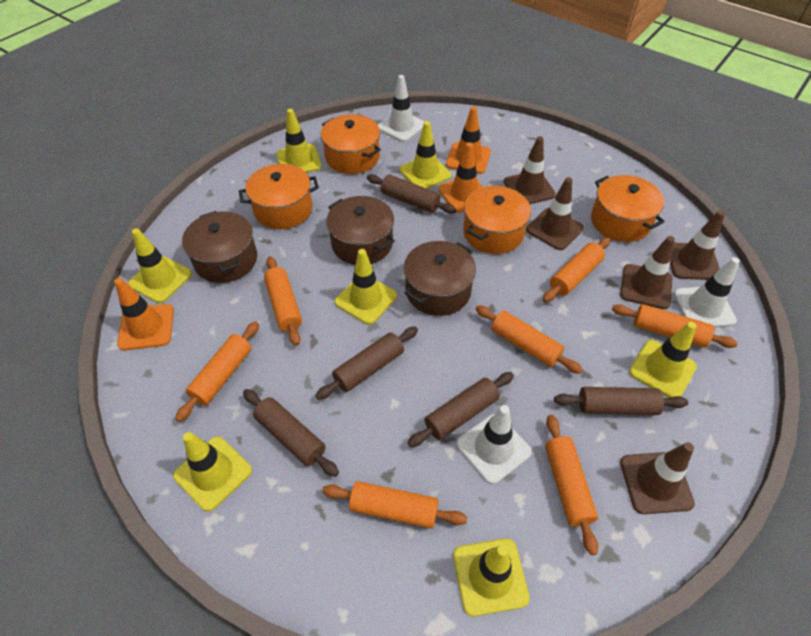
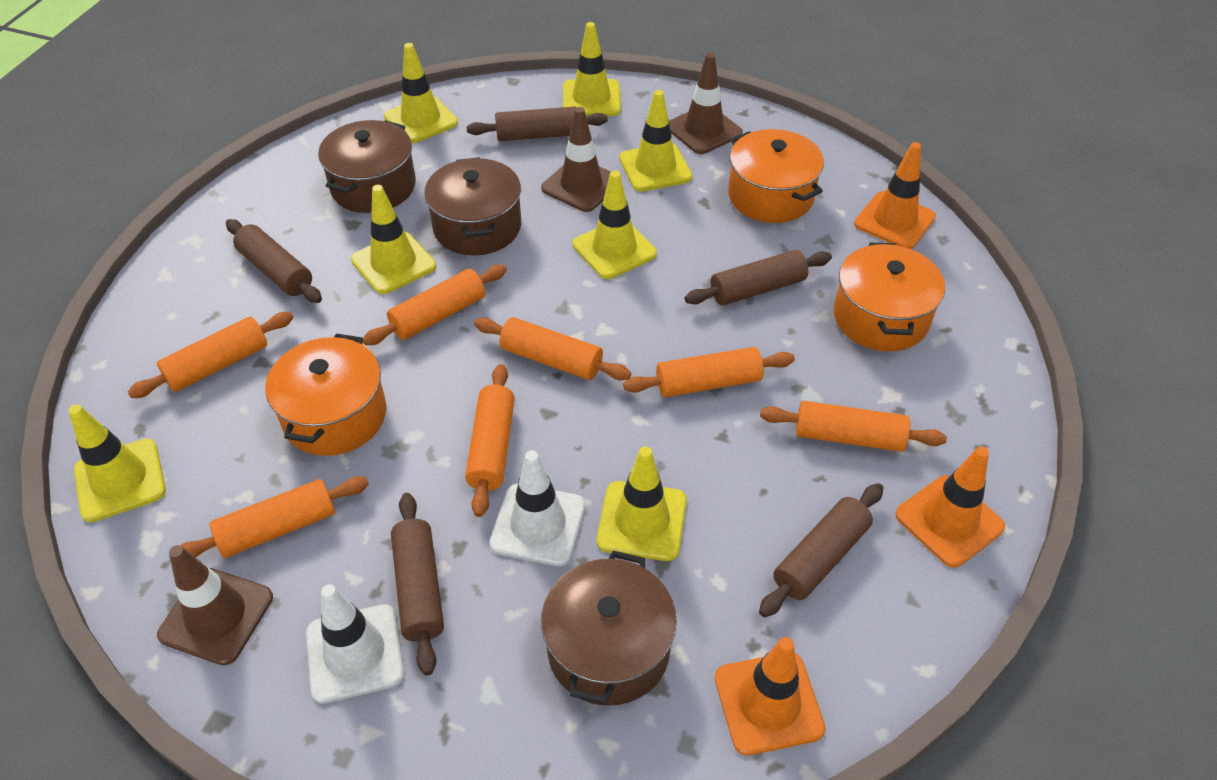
brown traffic cone: 5 -> 3
orange pot: 4 -> 3
white traffic cone: 3 -> 2

